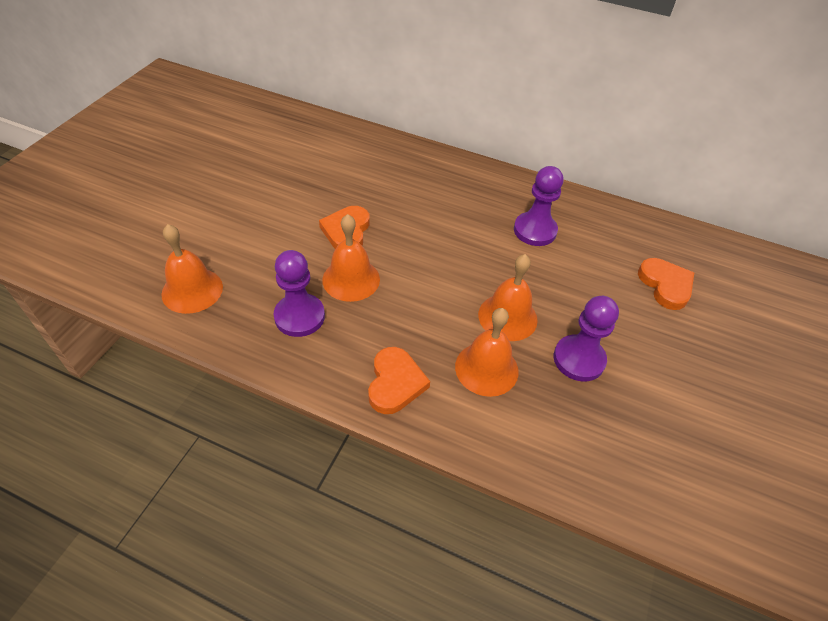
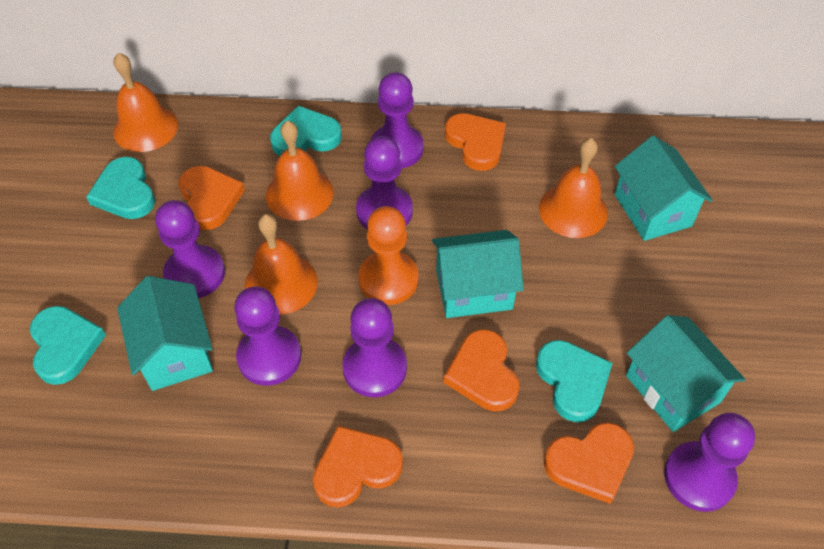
orange heart: 3 -> 5
orange pawn: 0 -> 1
purple pawn: 3 -> 6
turquoise heart: 0 -> 4
turquoise house: 0 -> 4

